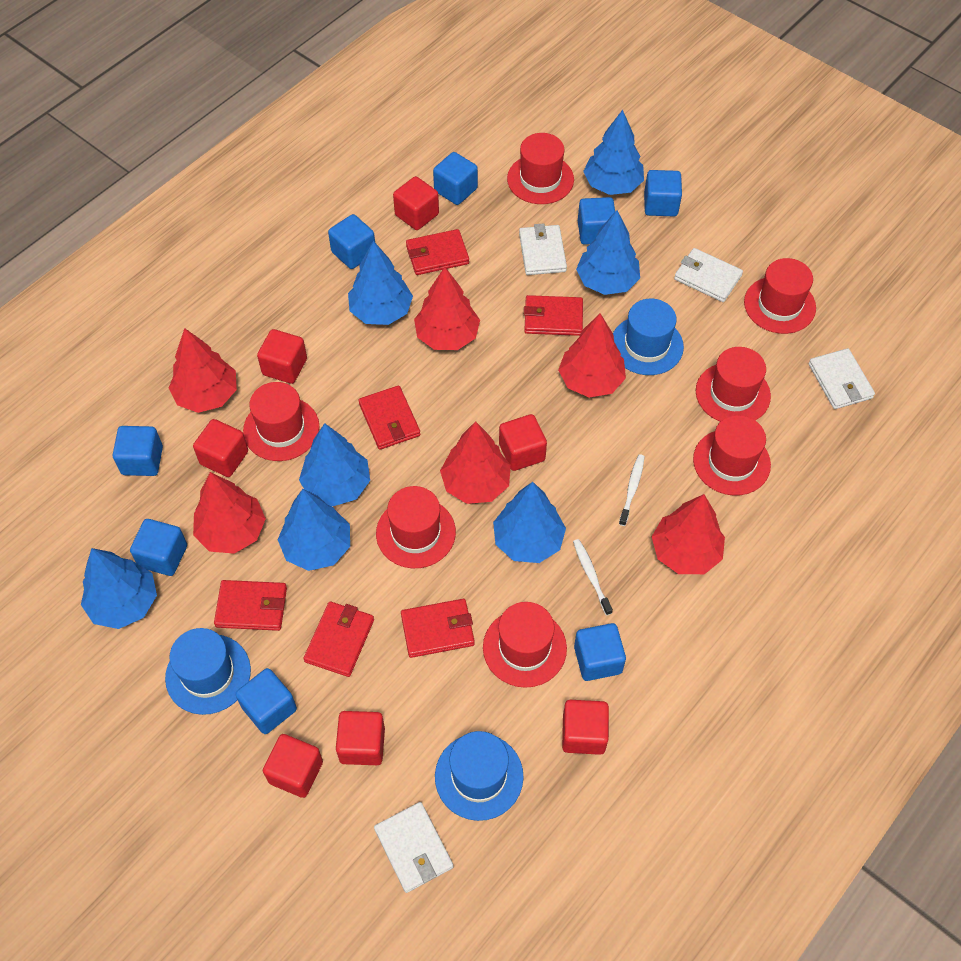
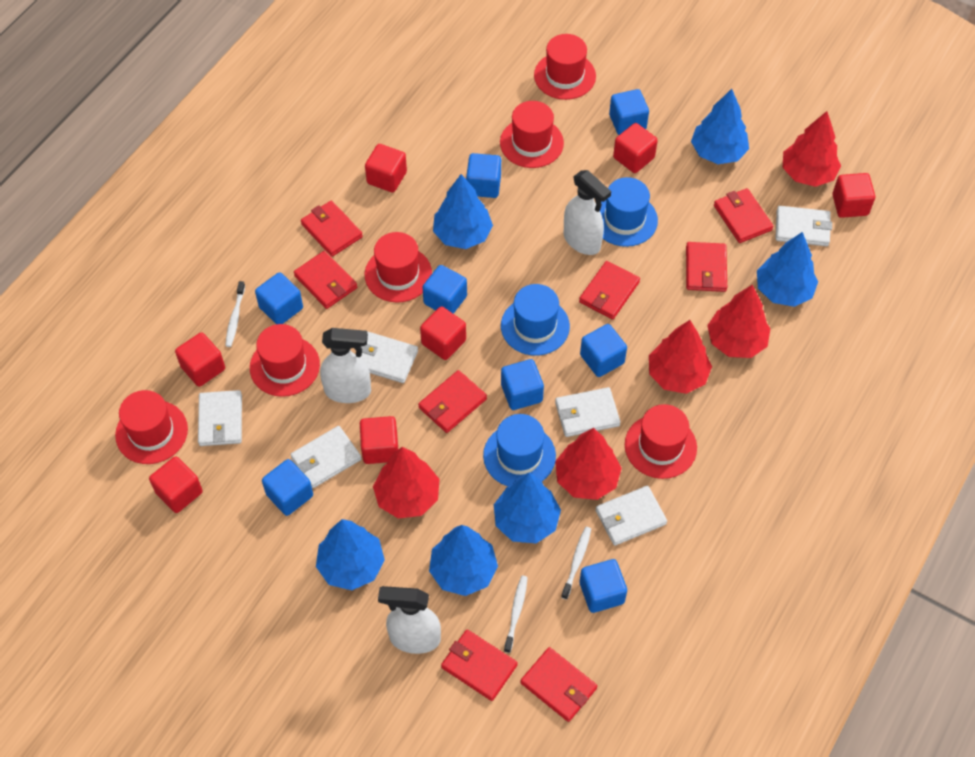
blue tree: 7 -> 6
red hat: 7 -> 6
red tree: 6 -> 5
red wallet: 6 -> 8
white spray bottle: 0 -> 3
white toothbrush: 2 -> 3
white wallet: 4 -> 6

